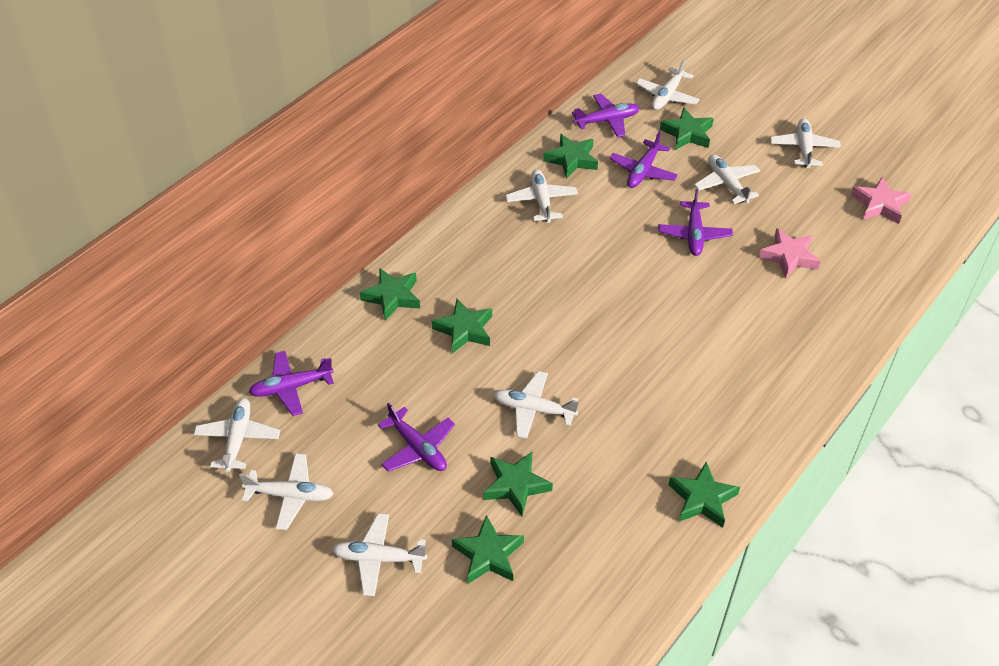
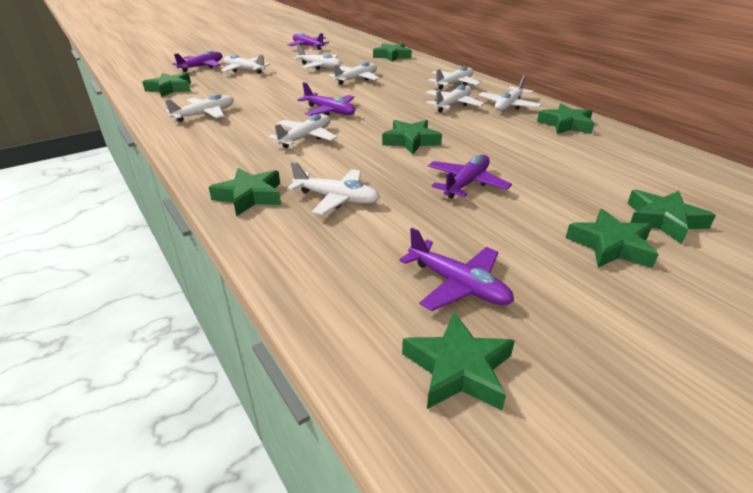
green star: 7 -> 8
pink star: 2 -> 0
white plane: 8 -> 9

